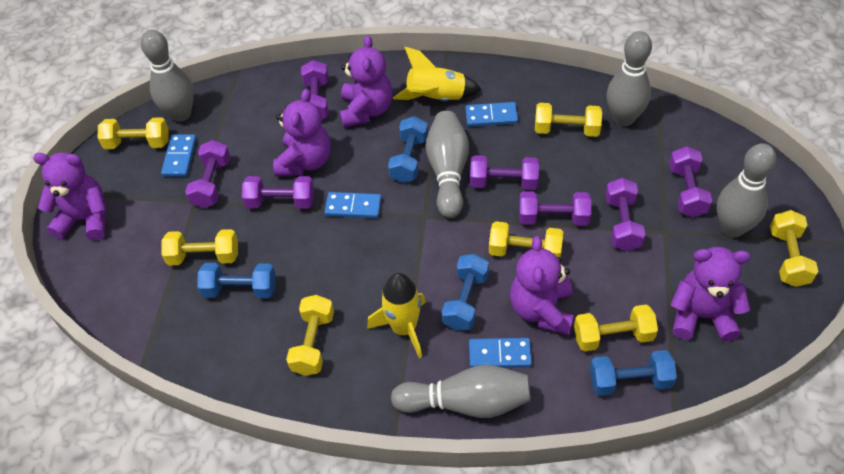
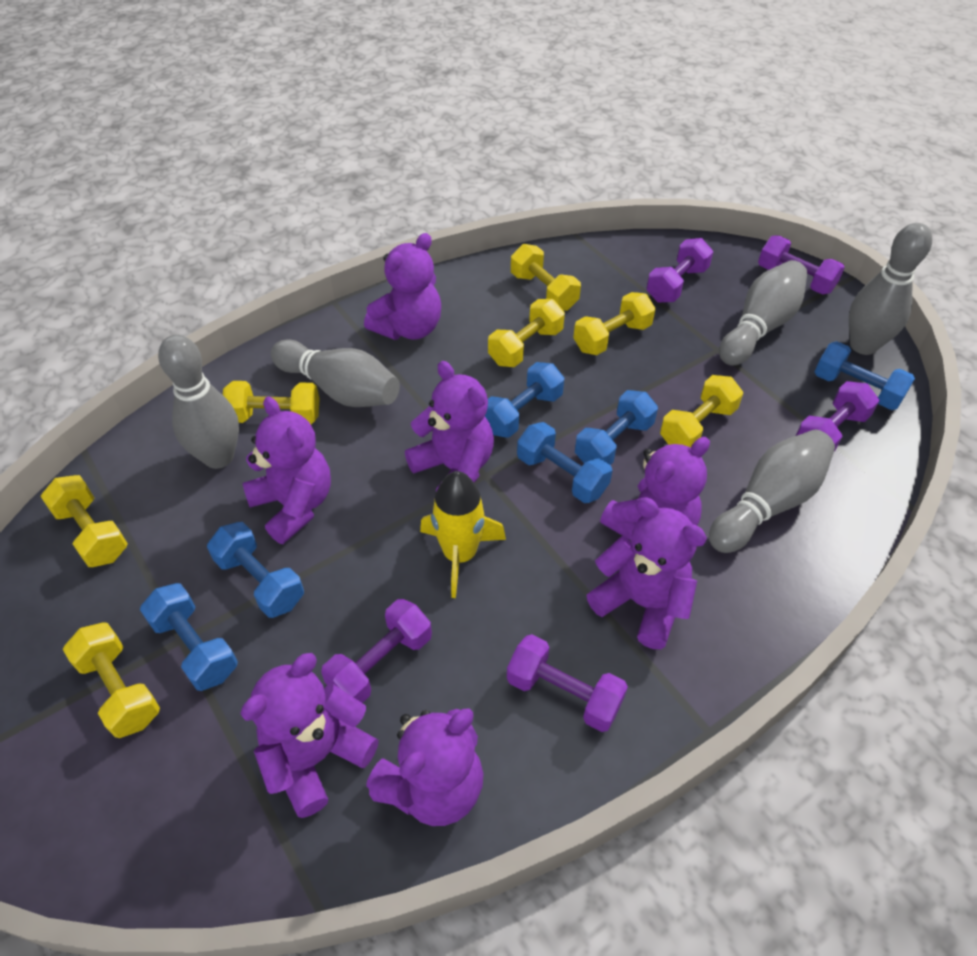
blue domino: 4 -> 0
blue dumbbell: 4 -> 6
purple dumbbell: 7 -> 5
purple teddy bear: 5 -> 7
yellow rocket: 2 -> 1

